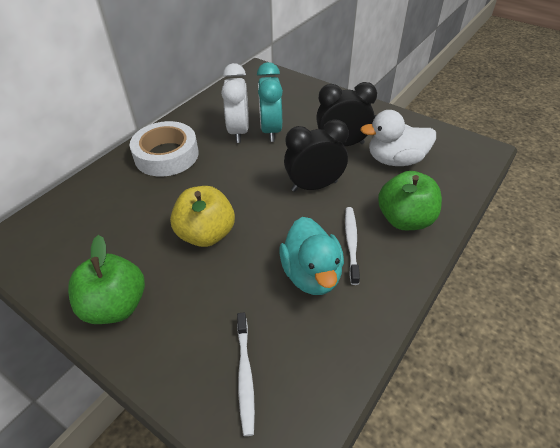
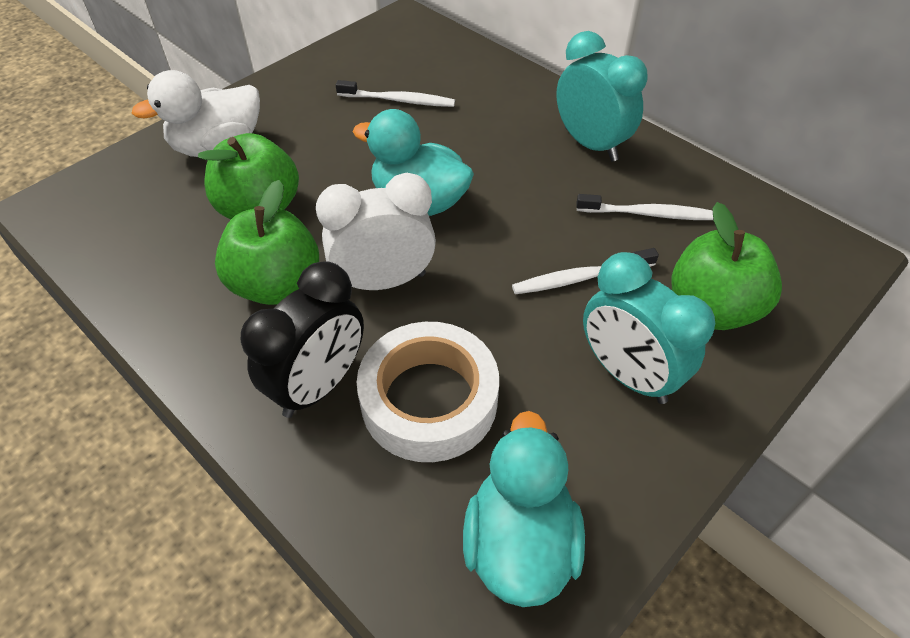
black clock: 2 -> 1
green apple: 2 -> 3
turquoise clock: 1 -> 2
turquoise duck: 1 -> 2
white toothbrush: 2 -> 3
yellow apple: 1 -> 0

